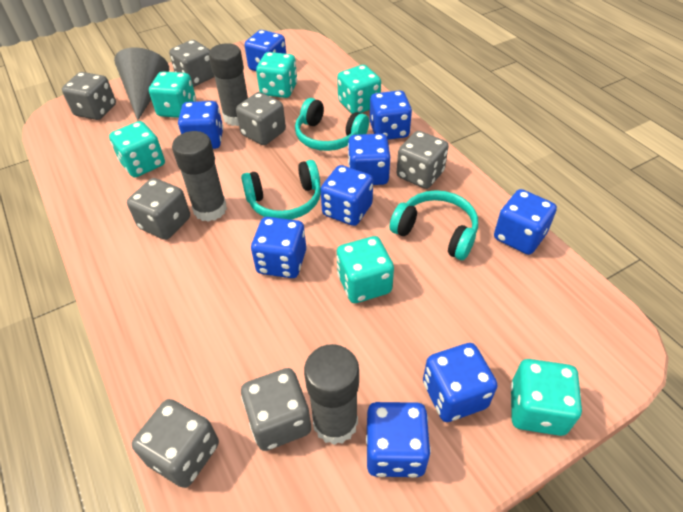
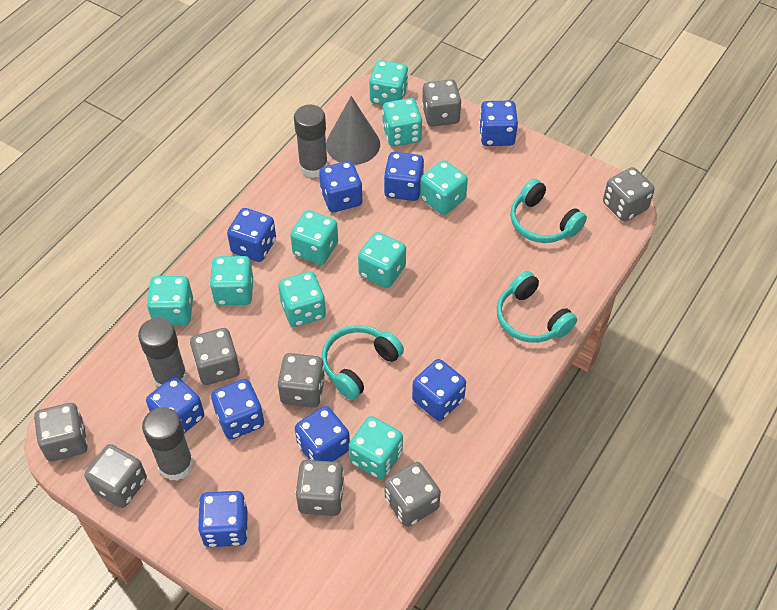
grey dice: 7 -> 8
turquoise dice: 6 -> 9

